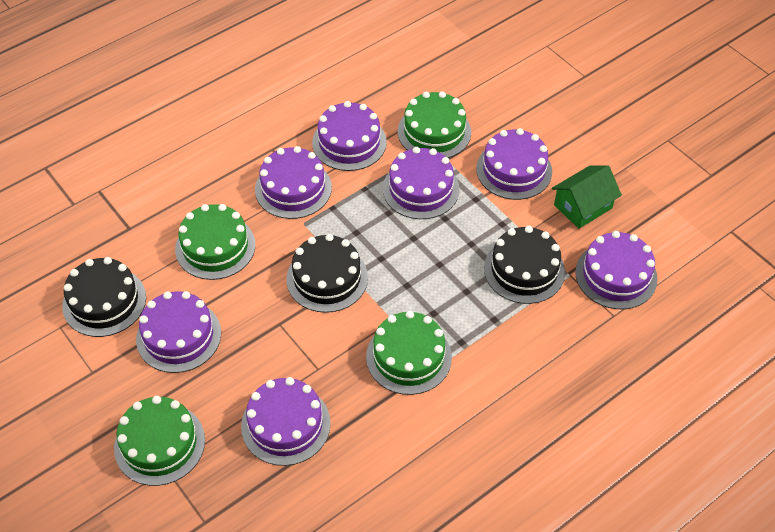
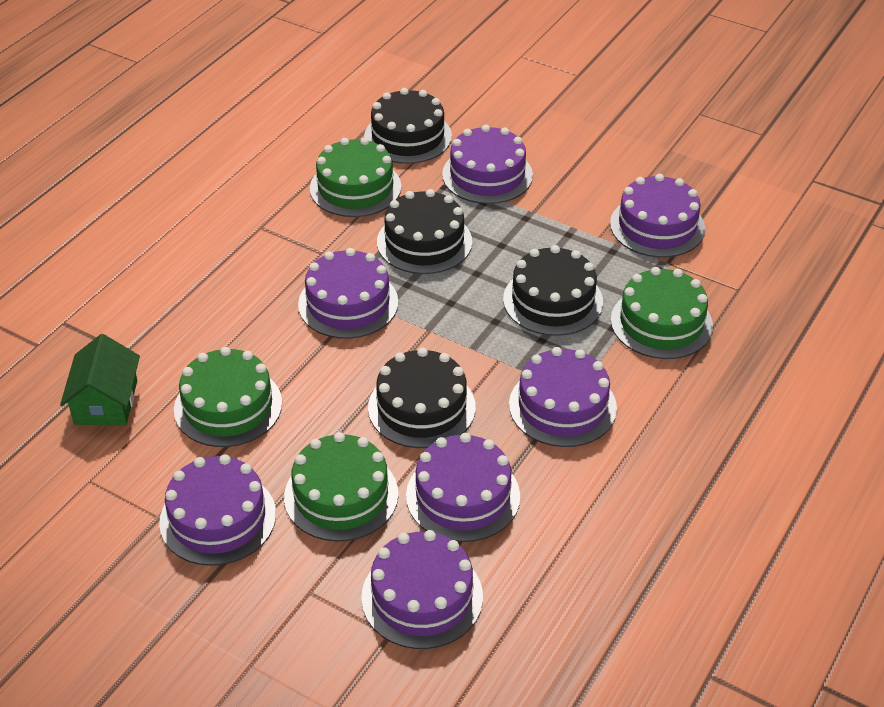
black cake: 3 -> 4

